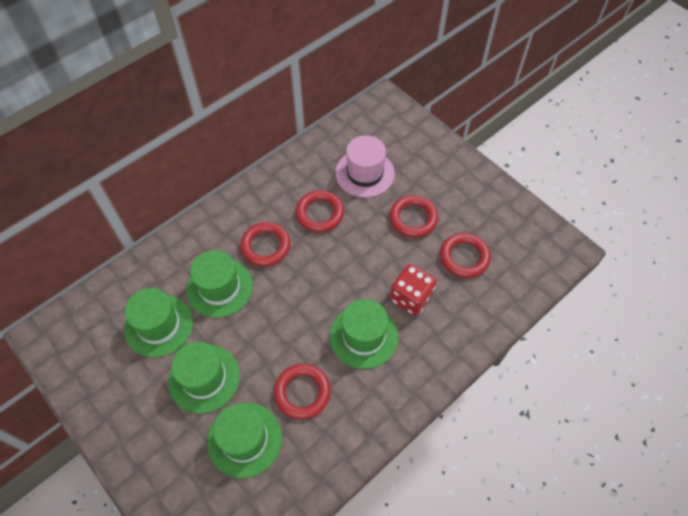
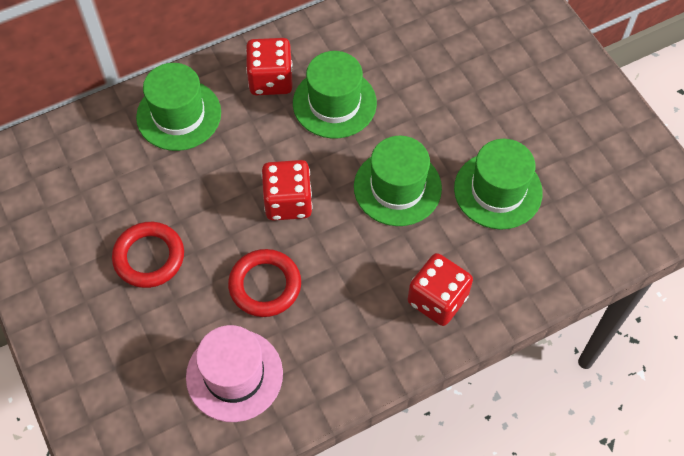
green hat: 5 -> 4
red dice: 1 -> 3
red ring: 5 -> 2

